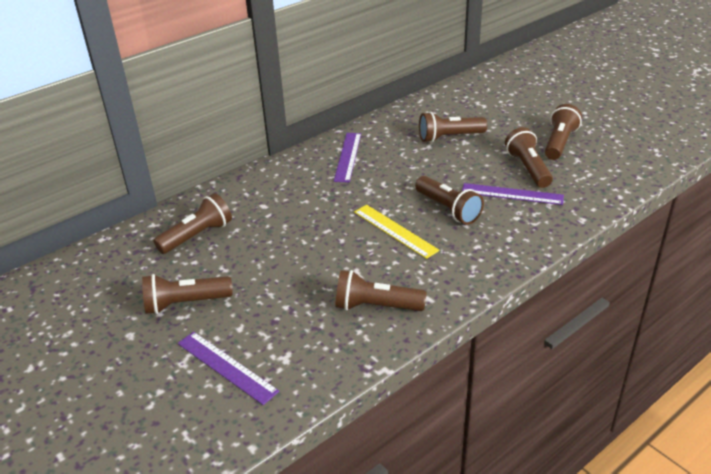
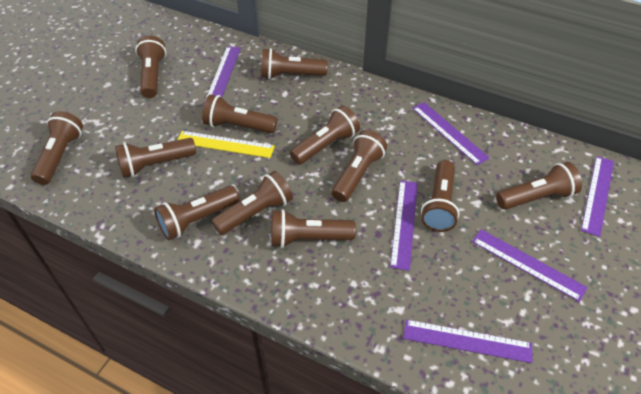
brown flashlight: 7 -> 12
purple ruler: 3 -> 6

